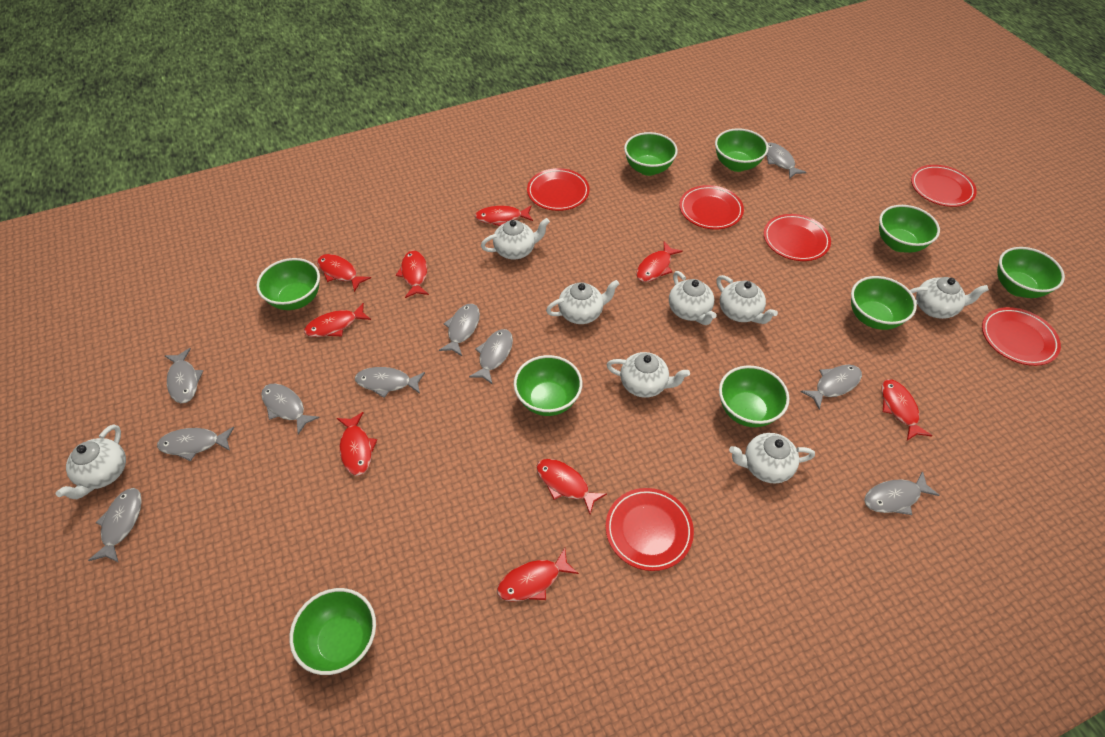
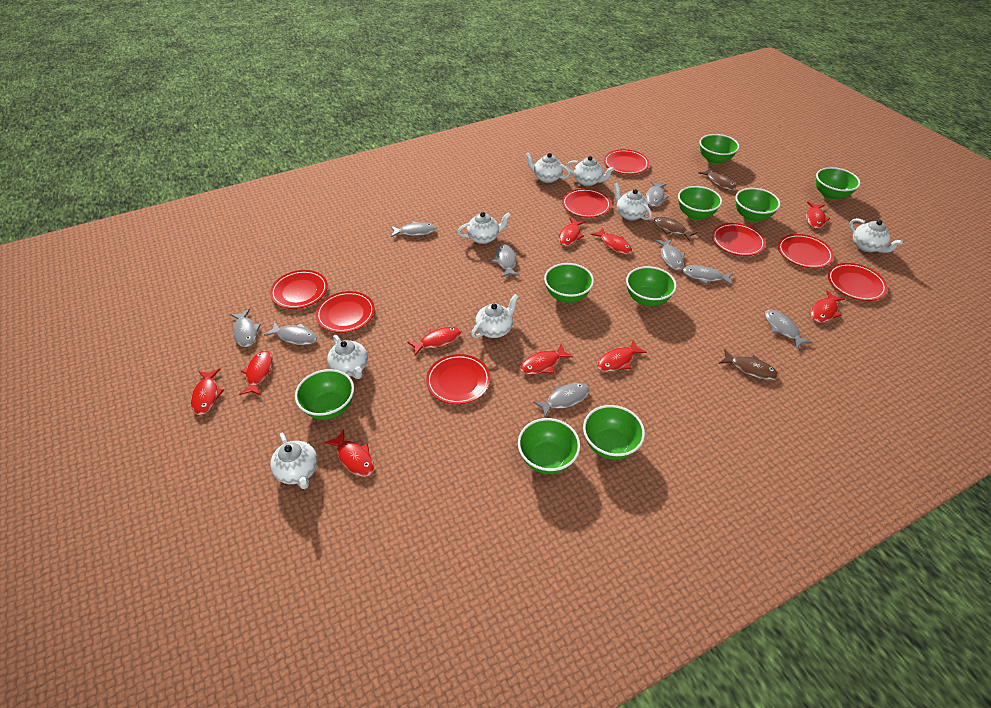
brown fish: 0 -> 3
grey fish: 10 -> 9
red fish: 9 -> 10
red plate: 6 -> 8

